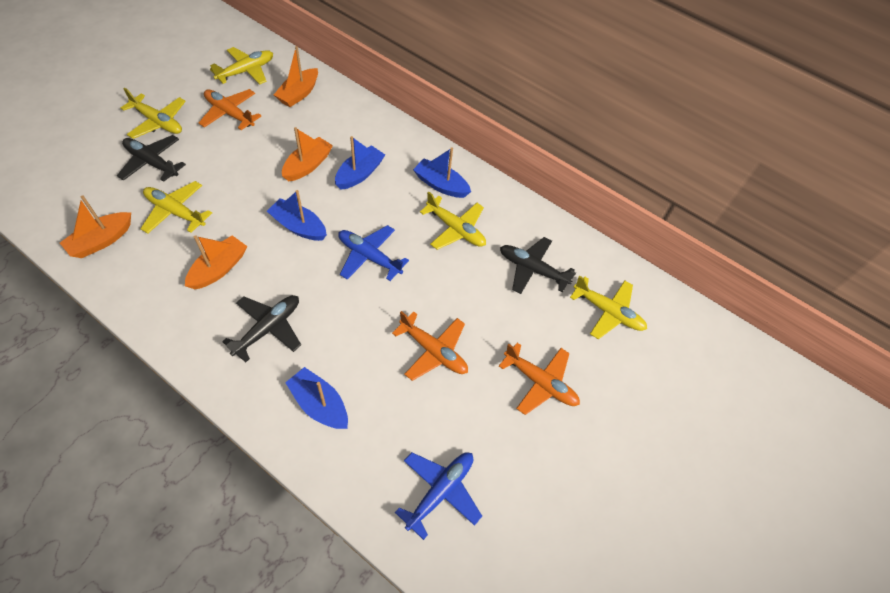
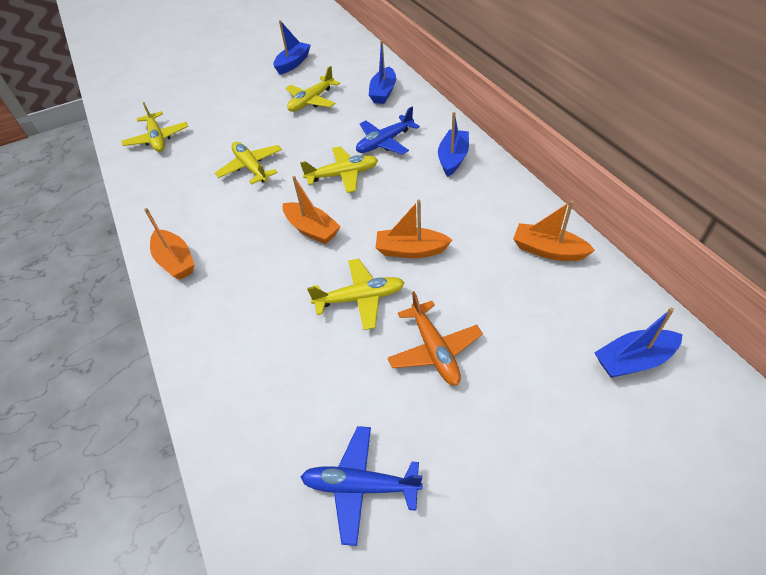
black plane: 3 -> 0
orange plane: 3 -> 1

